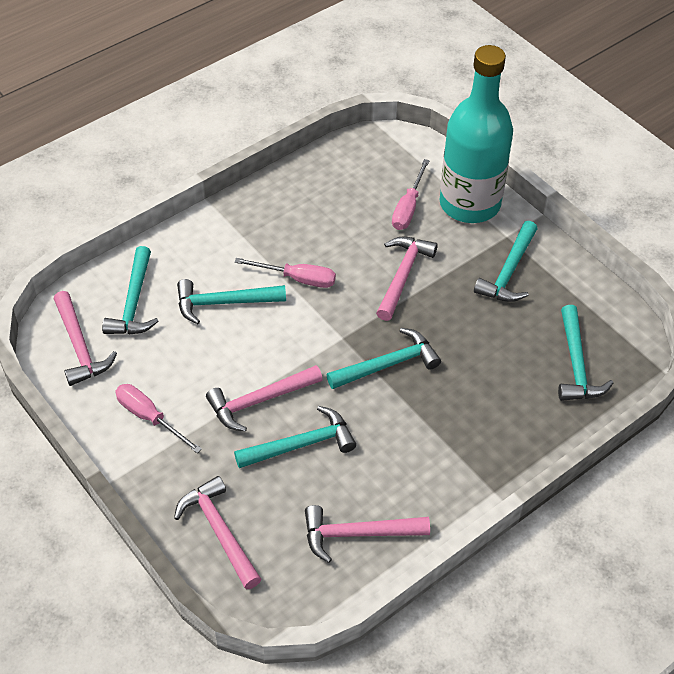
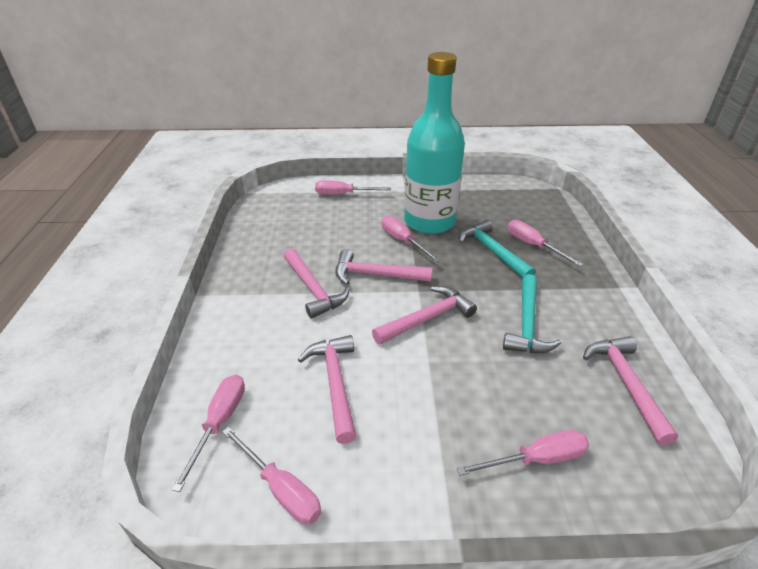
pink screwdriver: 3 -> 6
turquoise hammer: 6 -> 2

